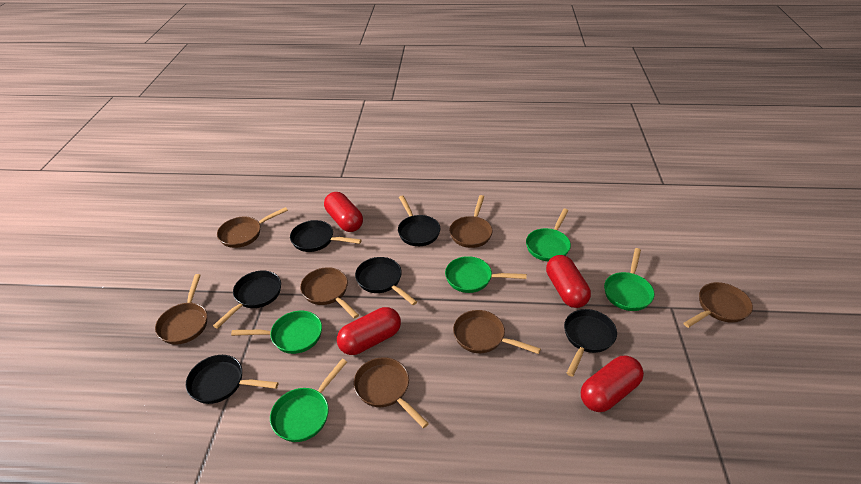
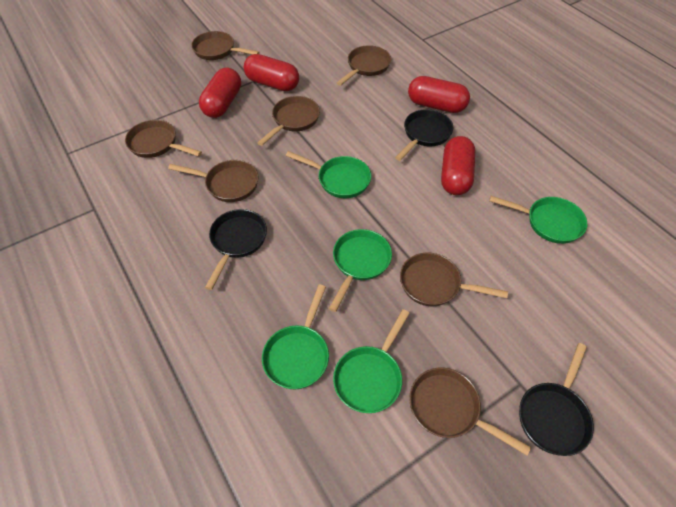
black pan: 6 -> 3

